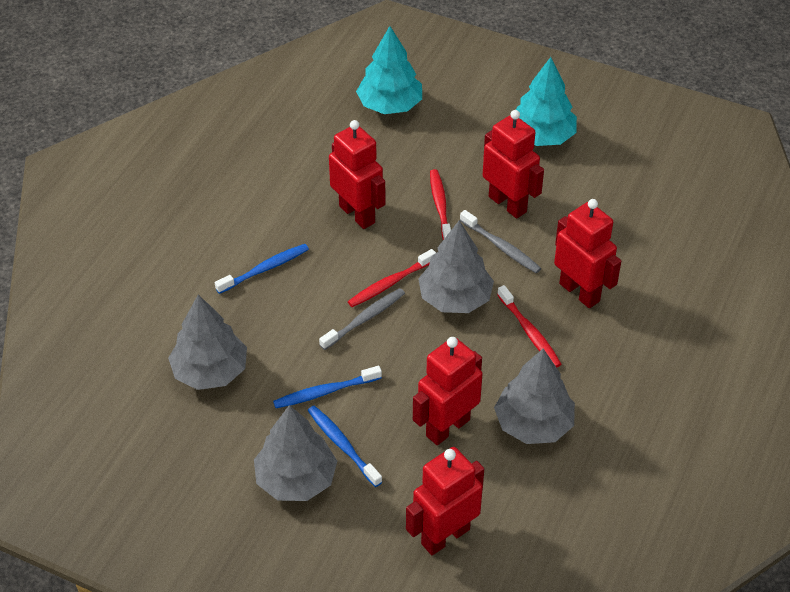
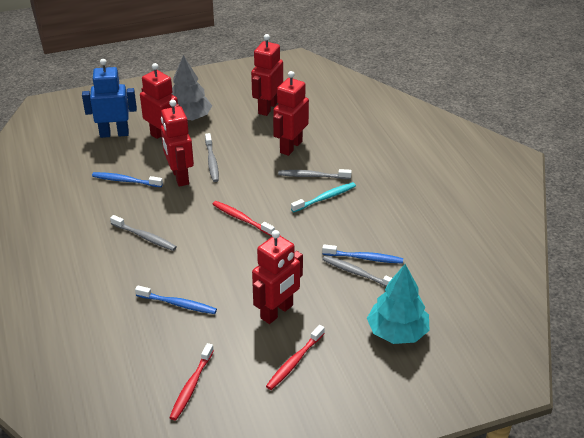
blue robot: 0 -> 1
grey toothbrush: 2 -> 4
grey tree: 4 -> 1
turquoise toothbrush: 0 -> 1
turquoise tree: 2 -> 1

